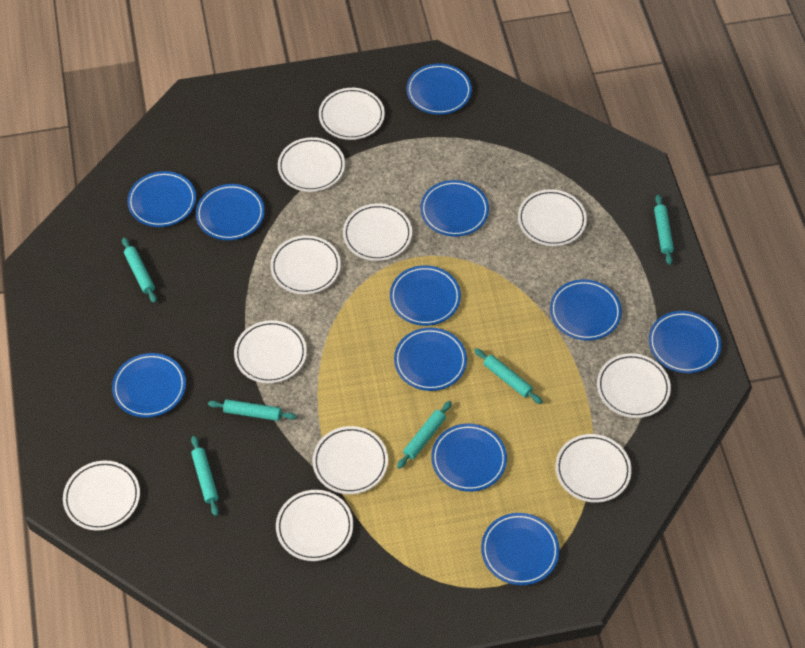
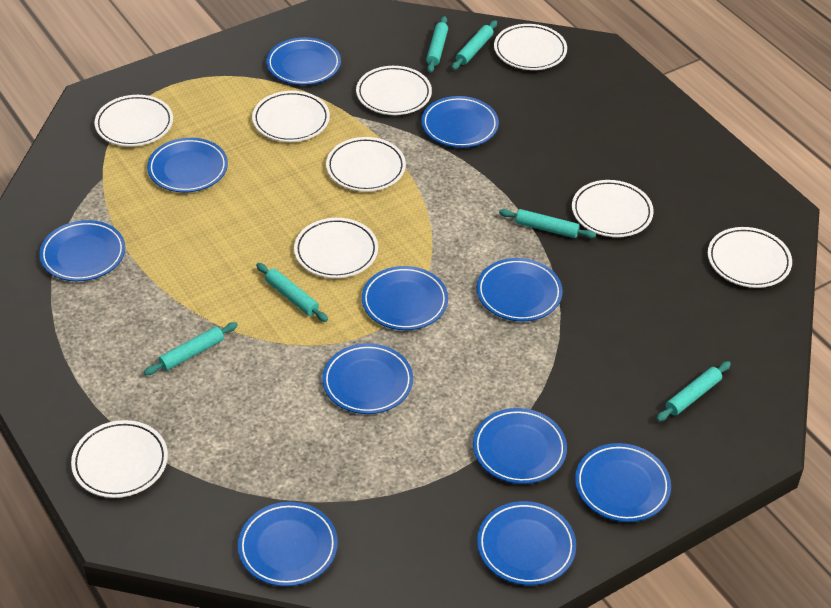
white plate: 11 -> 9

